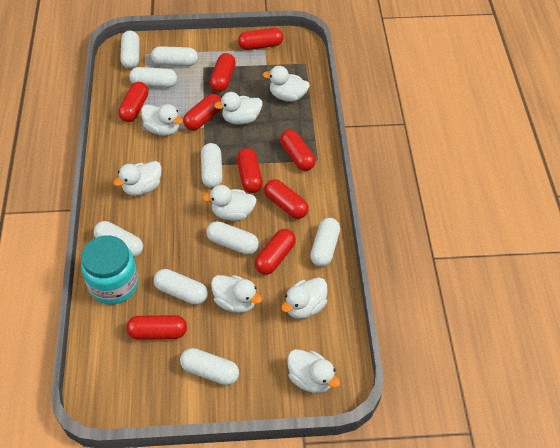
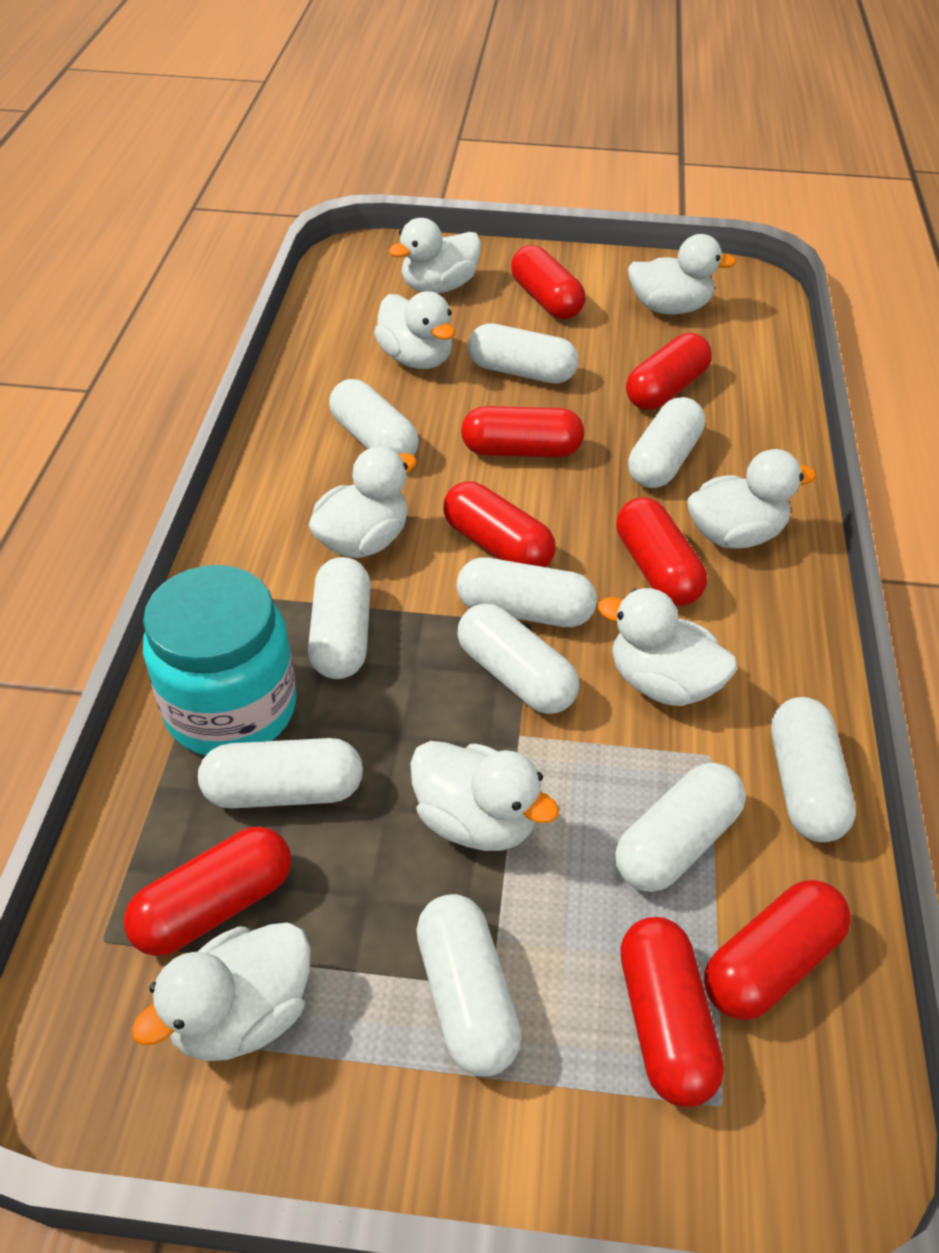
red capsule: 9 -> 8
white capsule: 9 -> 10

